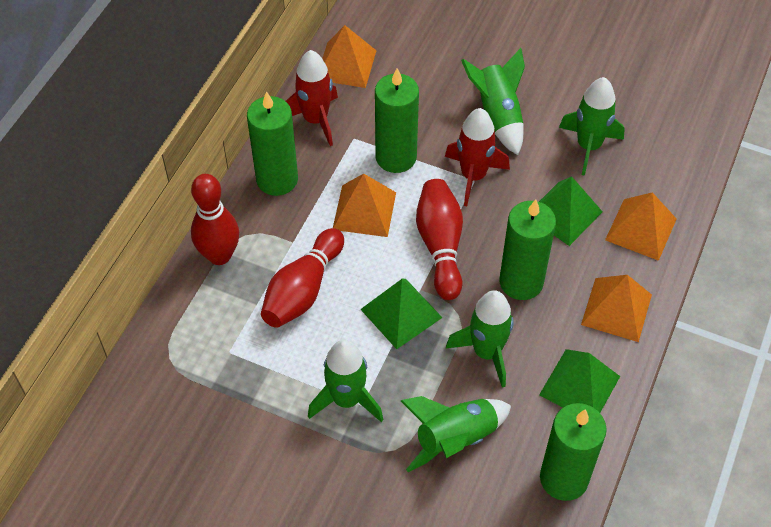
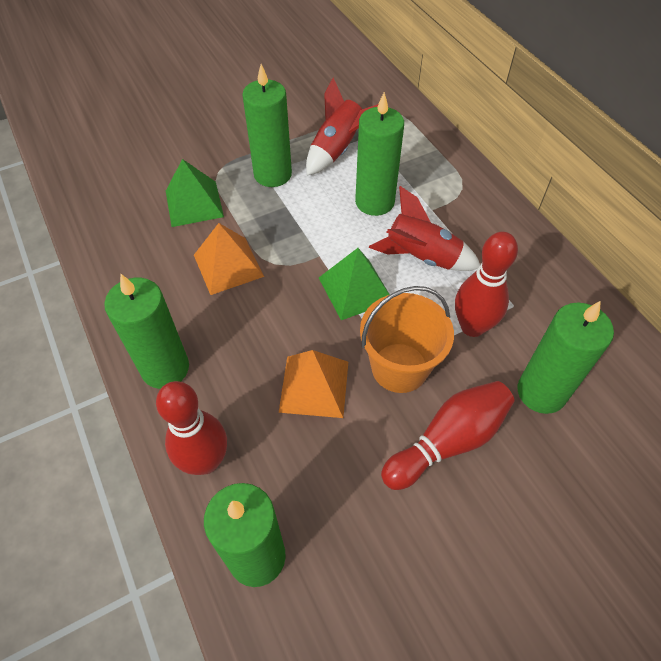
green candle: 4 -> 5
green pyramid: 3 -> 2
green rocket: 5 -> 0
orange bucket: 0 -> 1
orange pyramid: 4 -> 2

